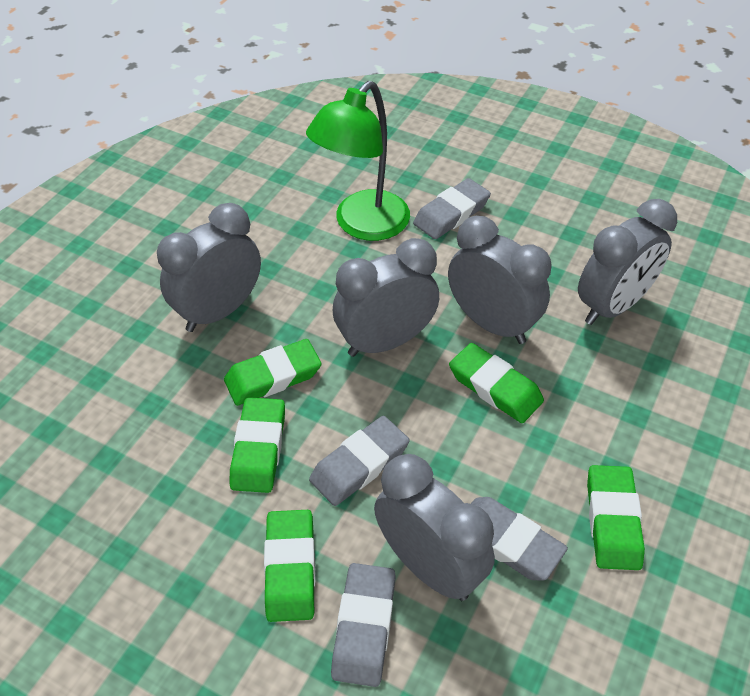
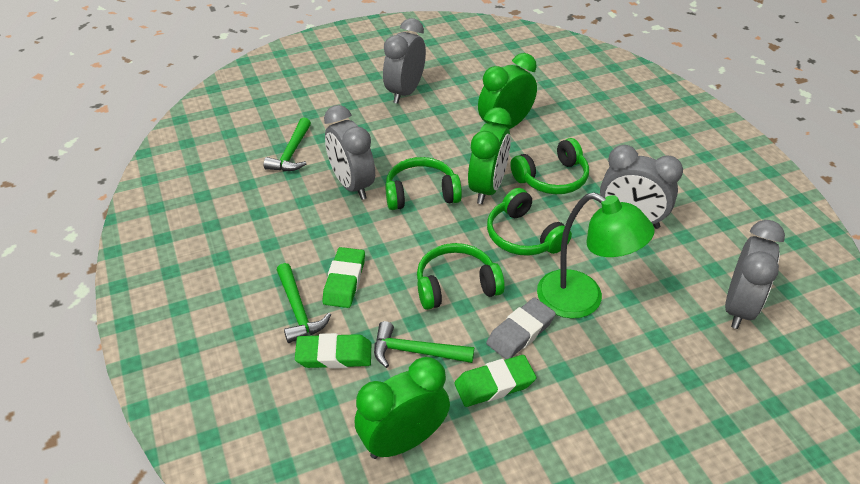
green clock: 0 -> 3
green eraser: 5 -> 3
green hammer: 0 -> 3
green headphones: 0 -> 4
grey clock: 5 -> 4
grey eraser: 4 -> 1

